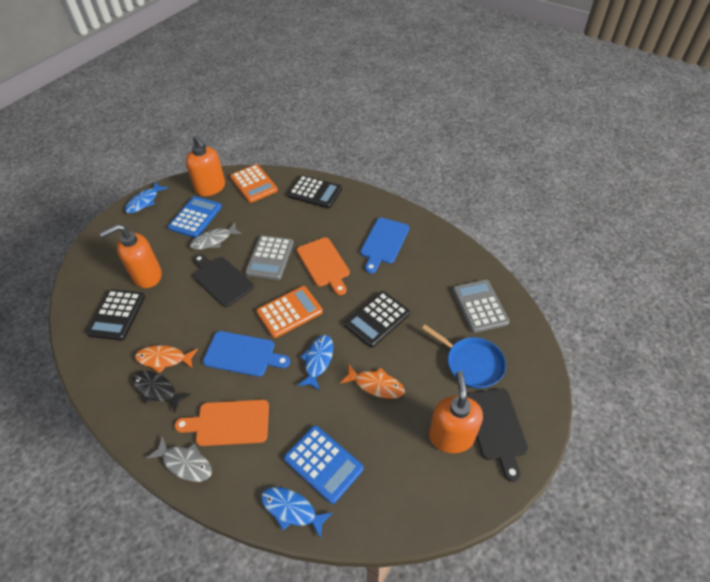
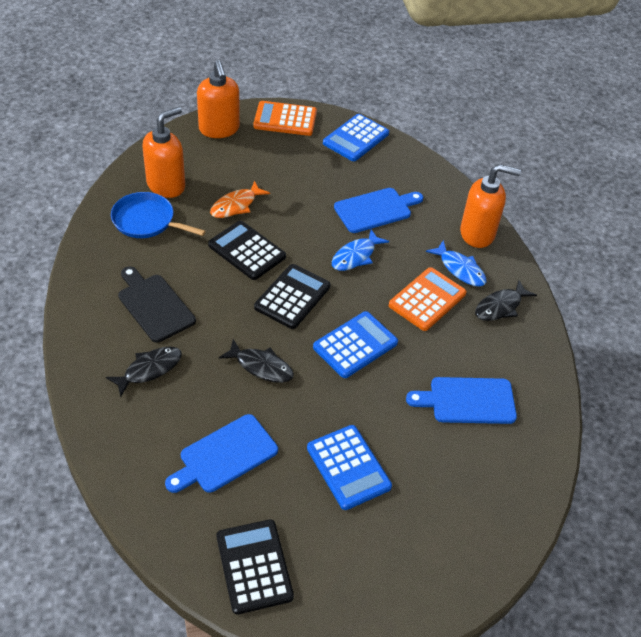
black cutting board: 2 -> 1
black fish: 1 -> 3
blue calculator: 2 -> 3
blue cutting board: 2 -> 3
blue fish: 3 -> 2
grey calculator: 2 -> 0
grey fish: 2 -> 0
orange cutting board: 2 -> 0
orange fish: 2 -> 1

